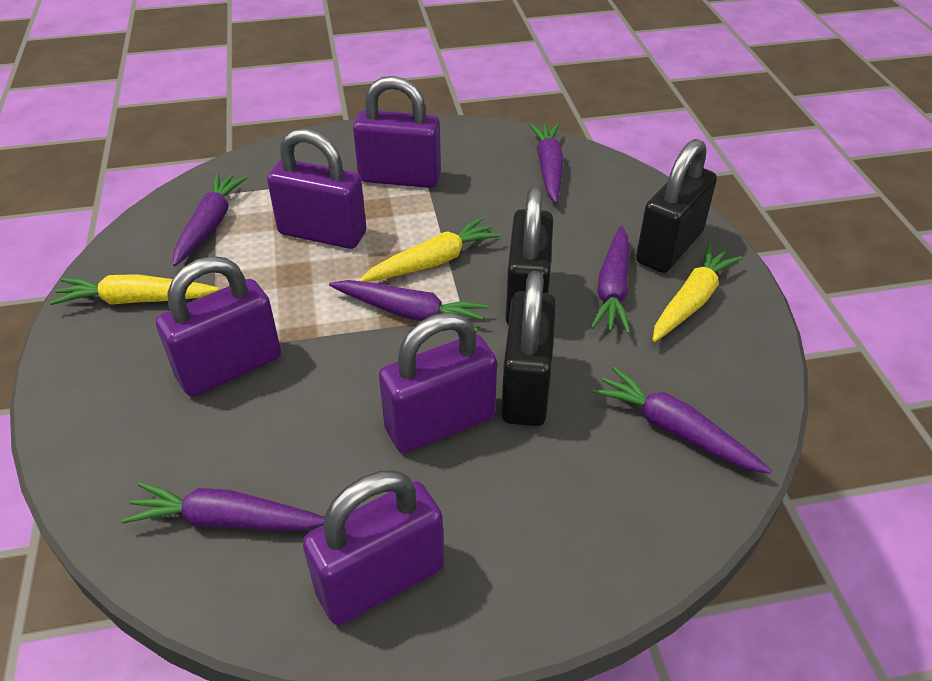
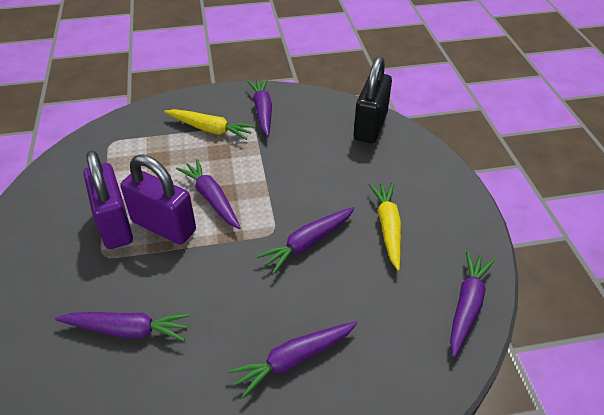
black padlock: 3 -> 1
purple padlock: 5 -> 2
yellow carrot: 3 -> 2

